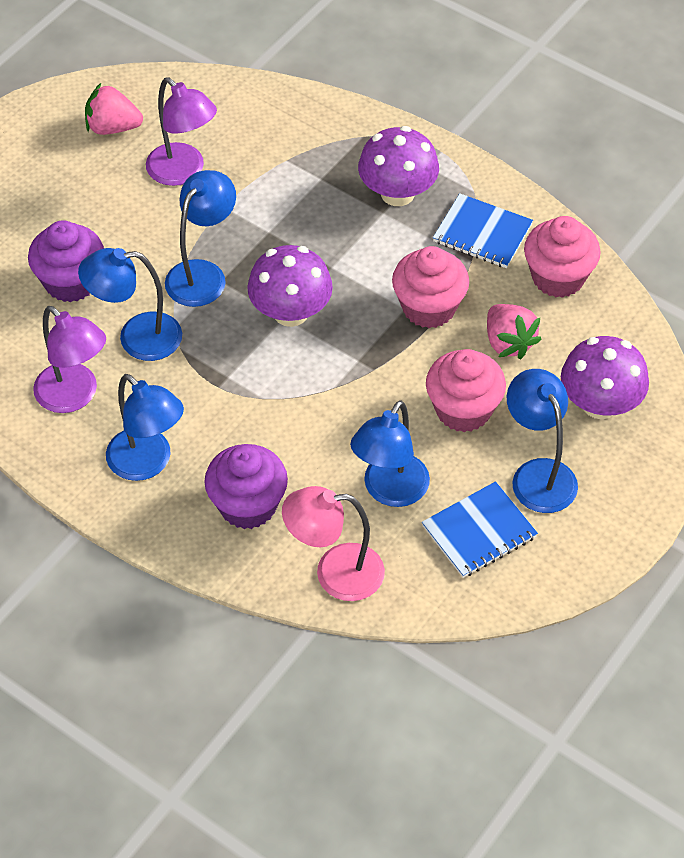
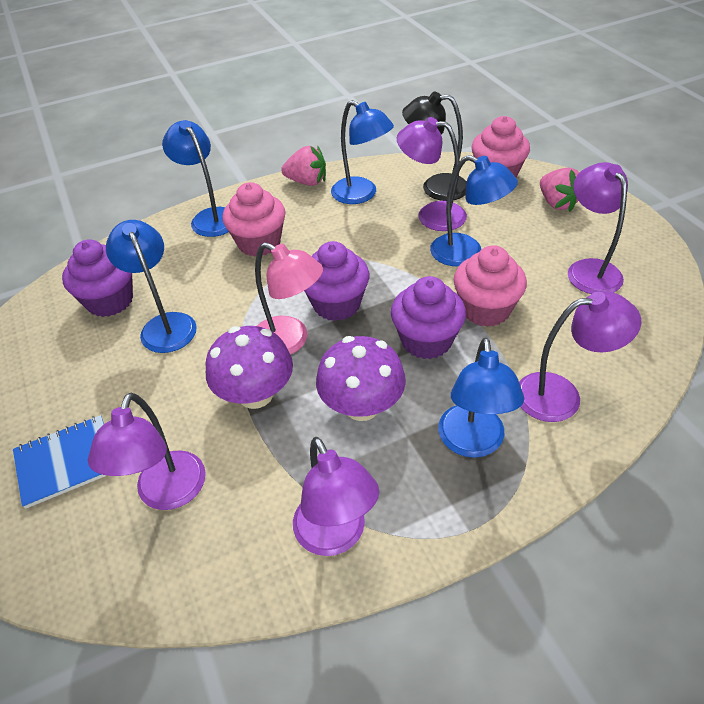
black lamp: 0 -> 1
blue notebook: 2 -> 1
purple cupcake: 2 -> 3
purple lamp: 2 -> 5
purple mushroom: 3 -> 2

